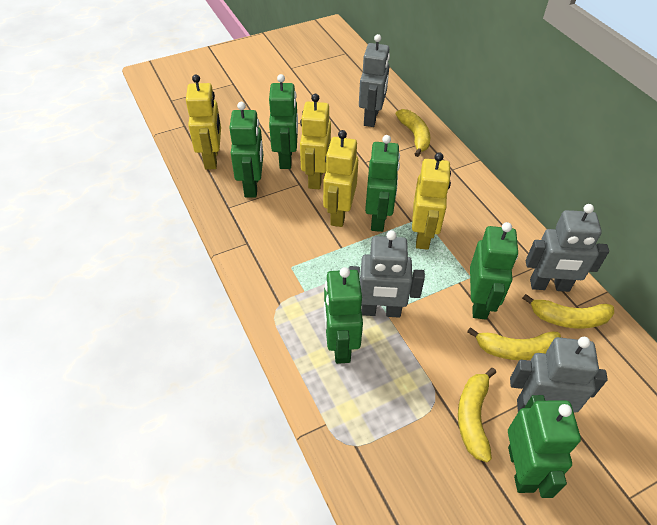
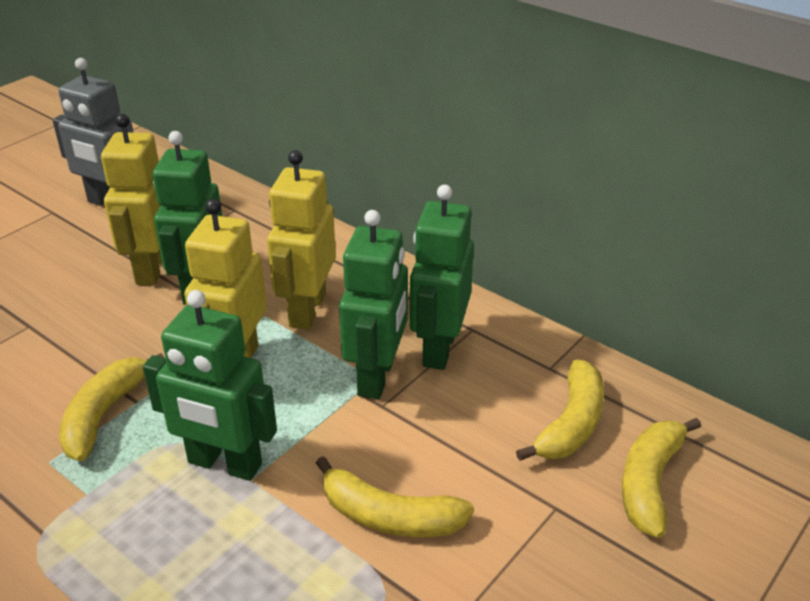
green robot: 6 -> 4
grey robot: 4 -> 1
yellow robot: 4 -> 3

